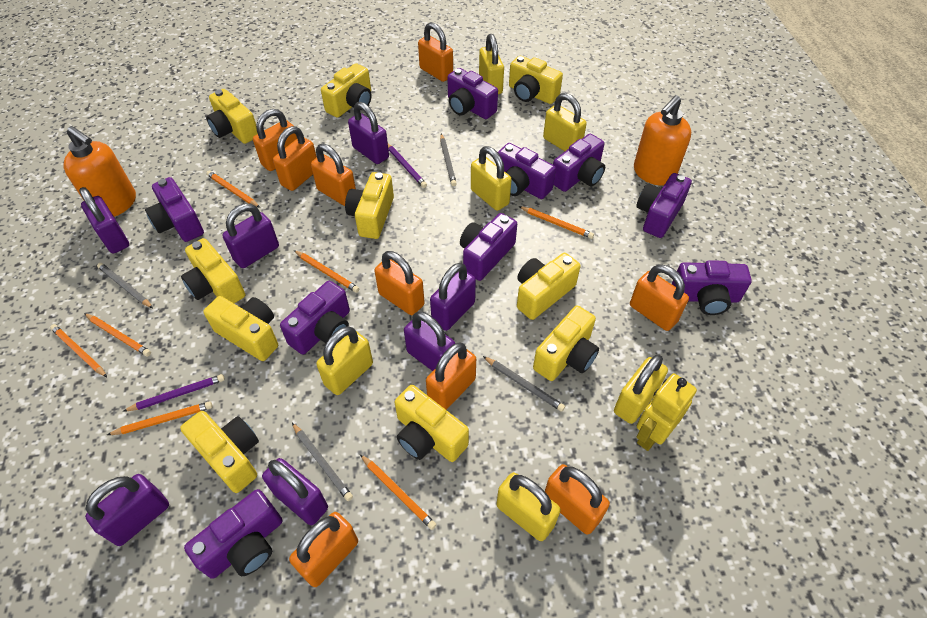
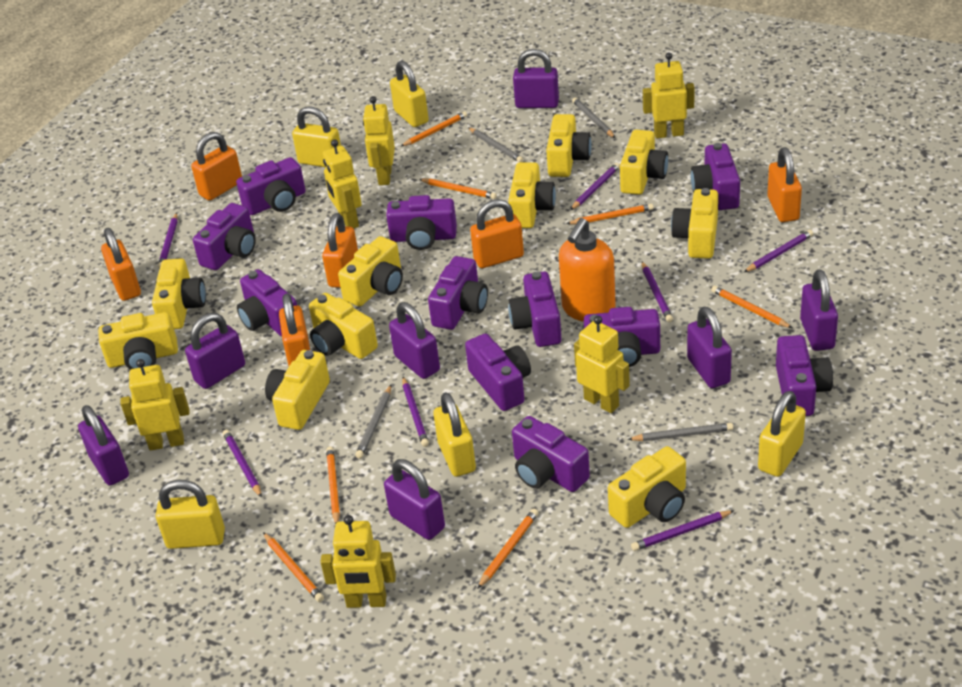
orange padlock: 9 -> 6
orange soap dispenser: 2 -> 1
purple camera: 9 -> 11
purple pencil: 2 -> 7
yellow padlock: 6 -> 5
yellow robot: 1 -> 6

